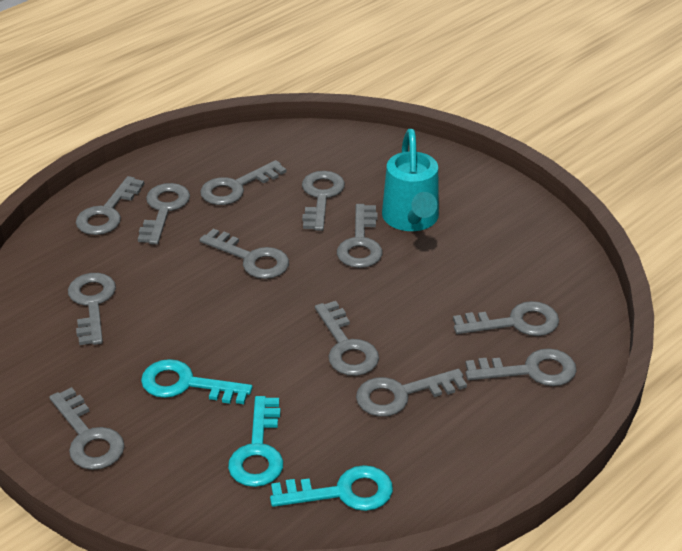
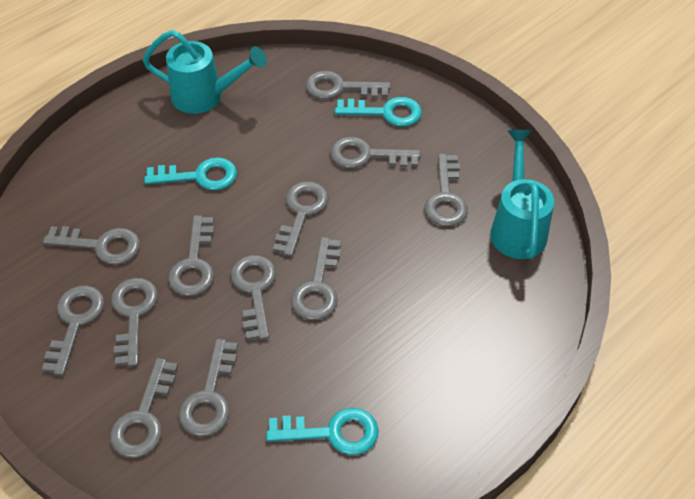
turquoise watering can: 1 -> 2

